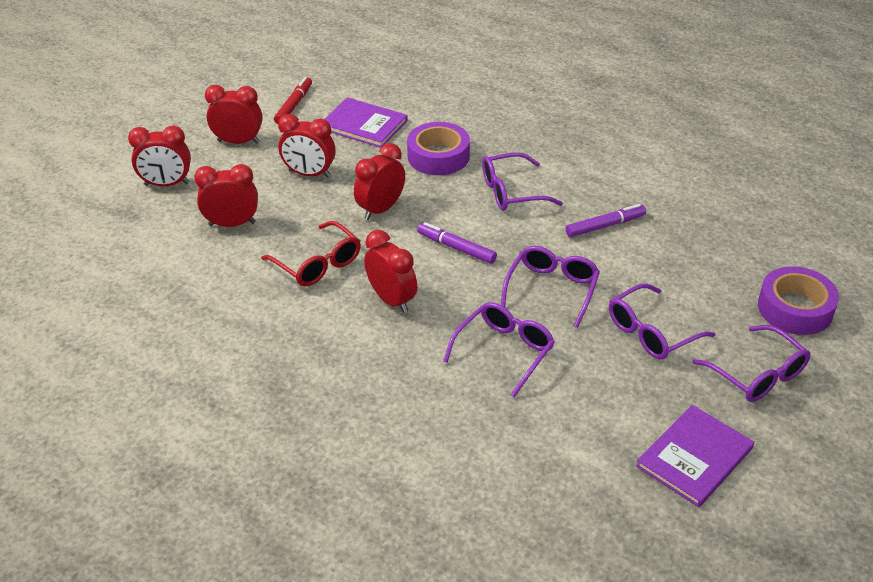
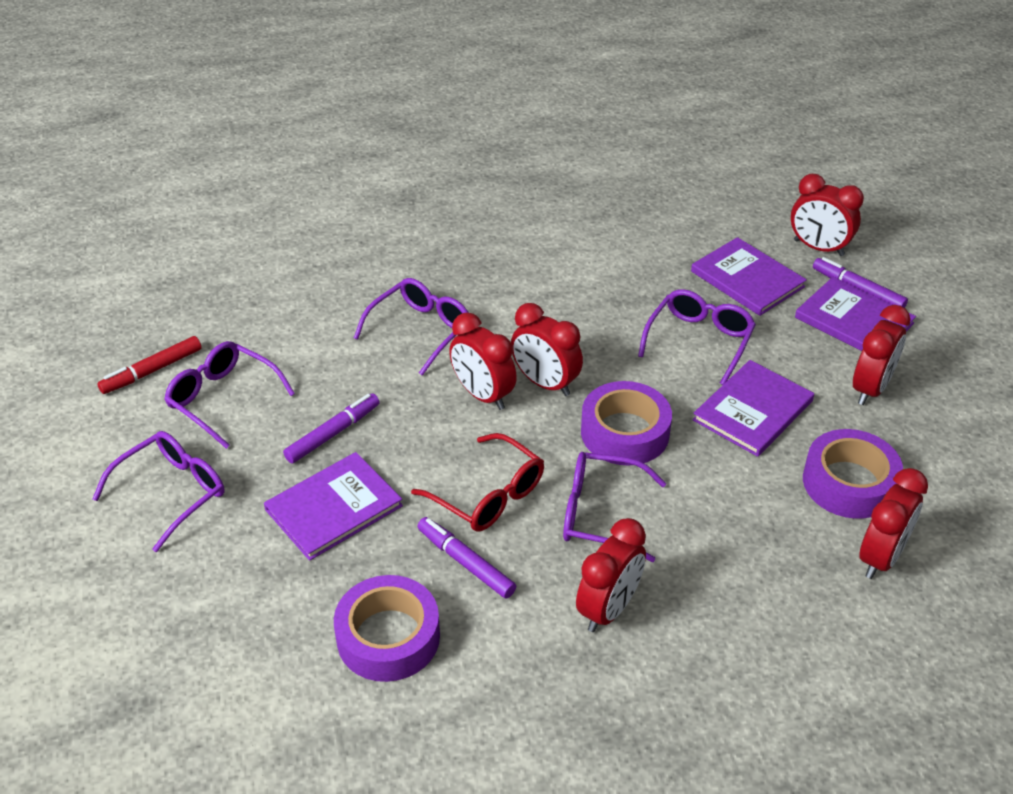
purple book: 2 -> 4
purple marker: 2 -> 3
purple tape: 2 -> 3

